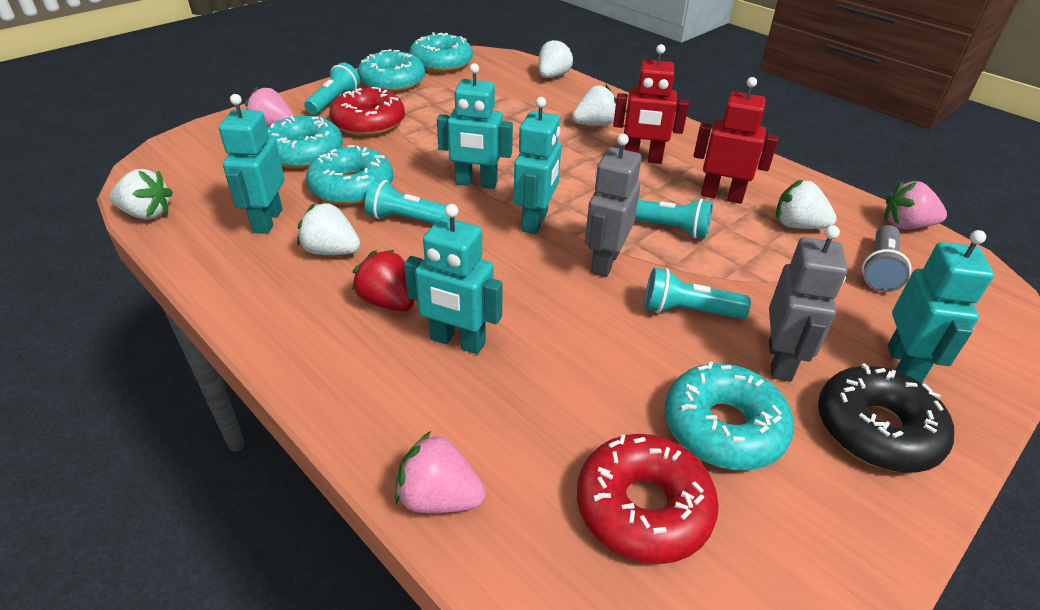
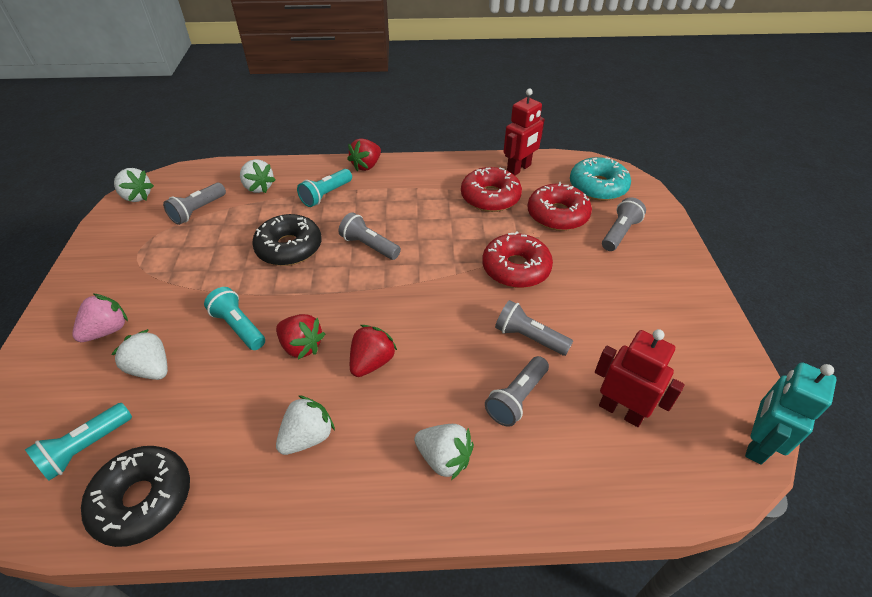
black donut: 1 -> 2
grey flashlight: 1 -> 5
grey robot: 2 -> 0
pink strawberry: 3 -> 1
red donut: 2 -> 3
red strawberry: 1 -> 3
turquoise donut: 5 -> 1
turquoise flashlight: 4 -> 3
turquoise robot: 5 -> 1

